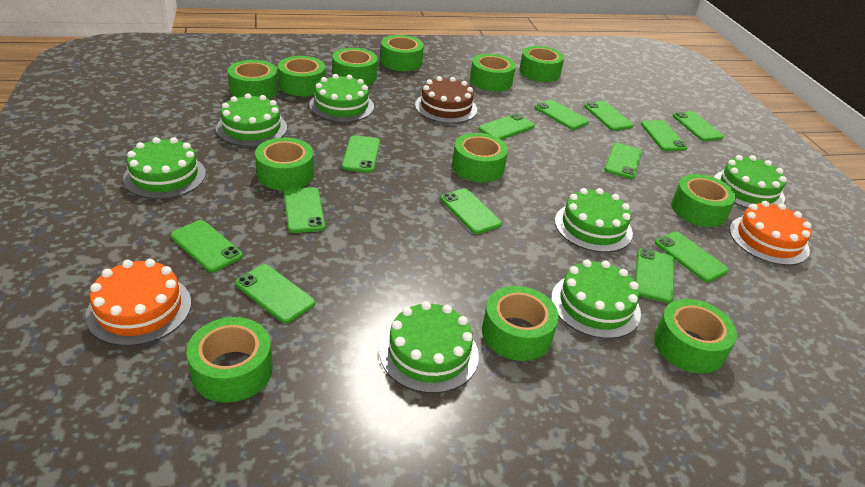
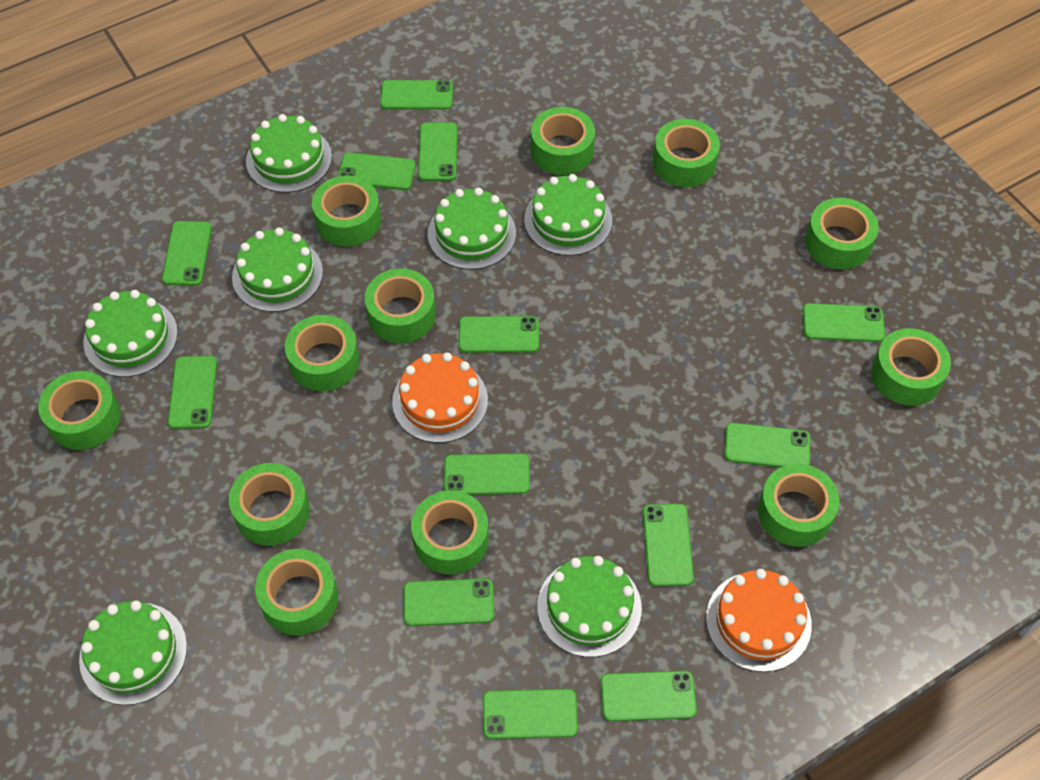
brown cake: 1 -> 0

